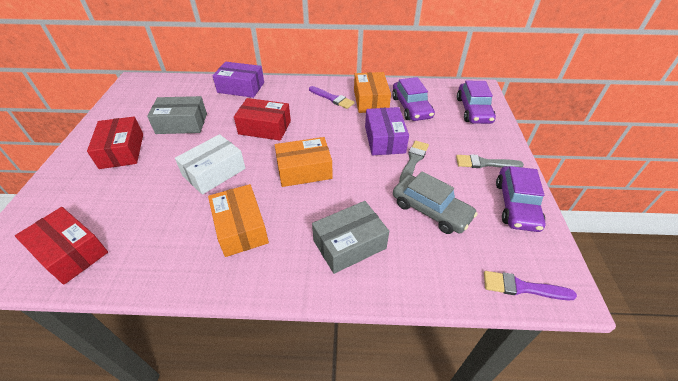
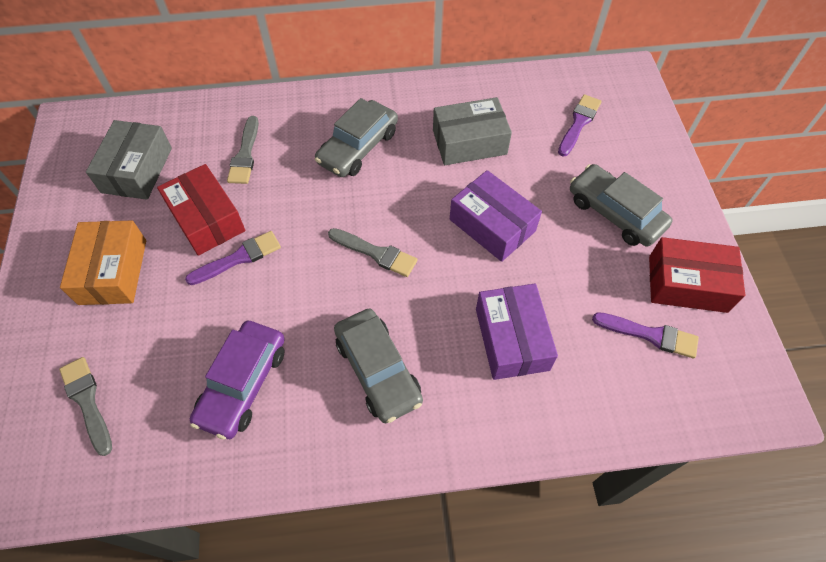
grey brush: 2 -> 3
grey car: 1 -> 3
orange box: 3 -> 1
purple brush: 2 -> 3
purple car: 3 -> 1
red box: 3 -> 2
white box: 1 -> 0

